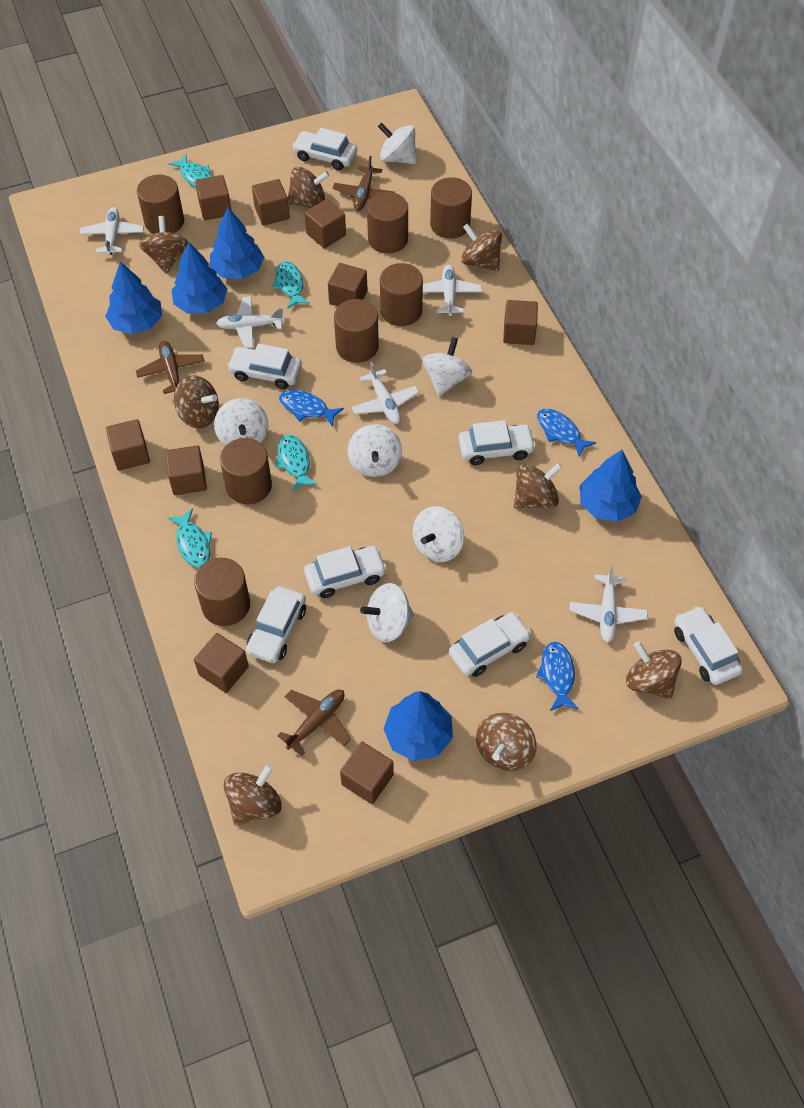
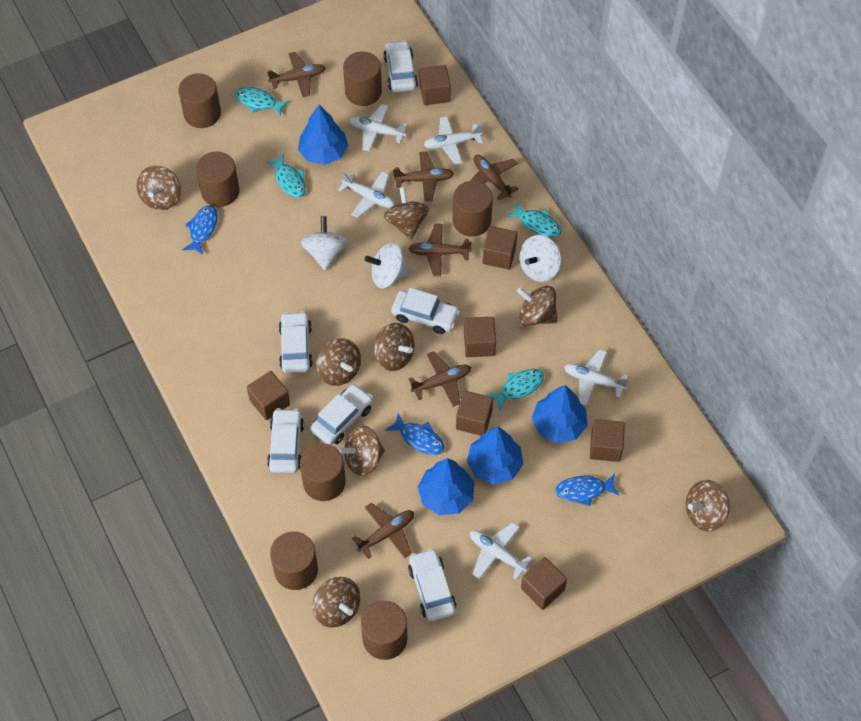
blue tree: 5 -> 4
brown cube: 9 -> 7
brown plane: 3 -> 6
white car: 7 -> 6
white spinning top: 6 -> 3

